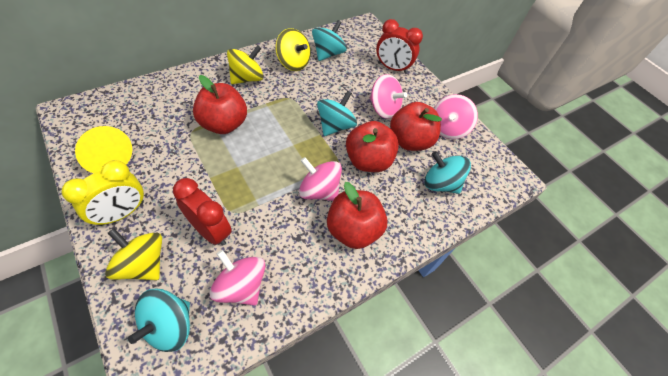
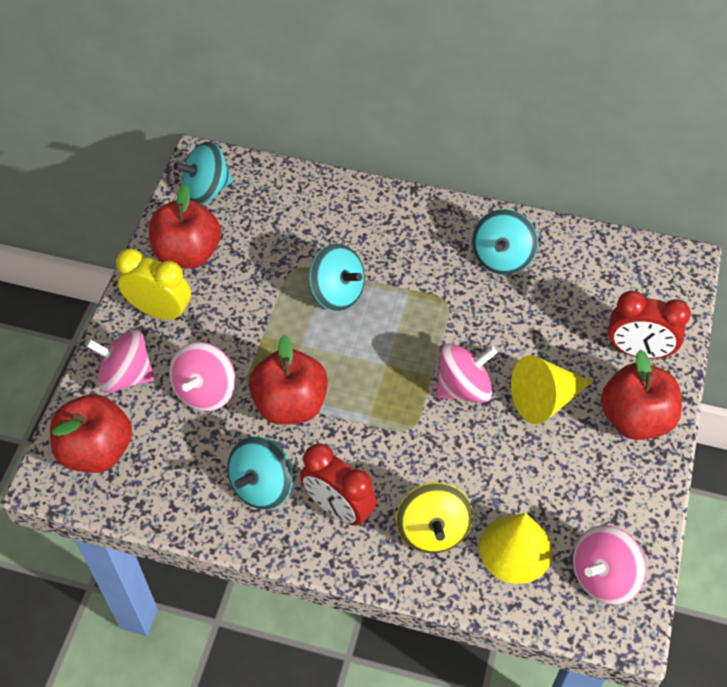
yellow cone: 1 -> 2
yellow spinning top: 3 -> 1

